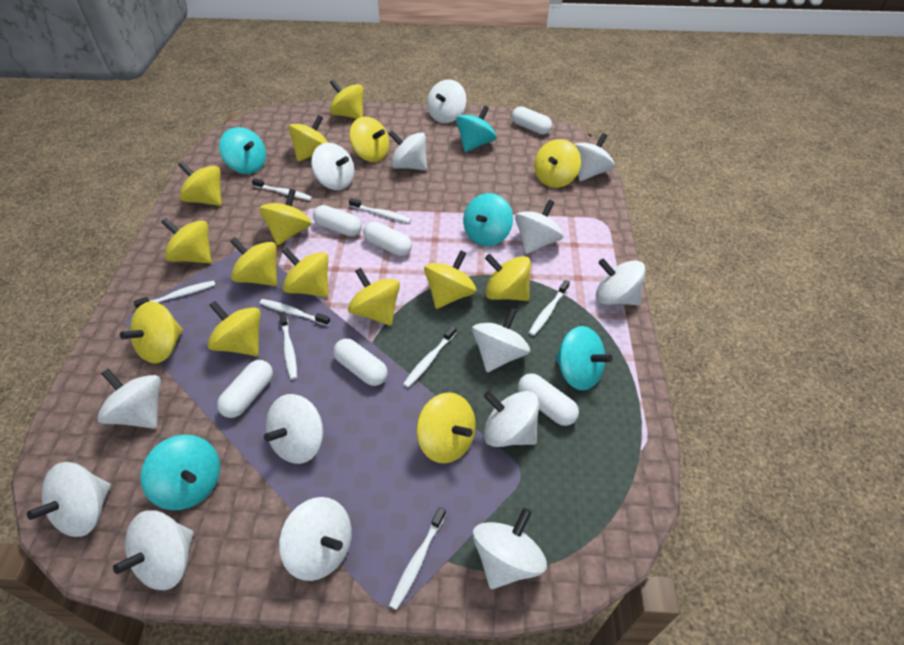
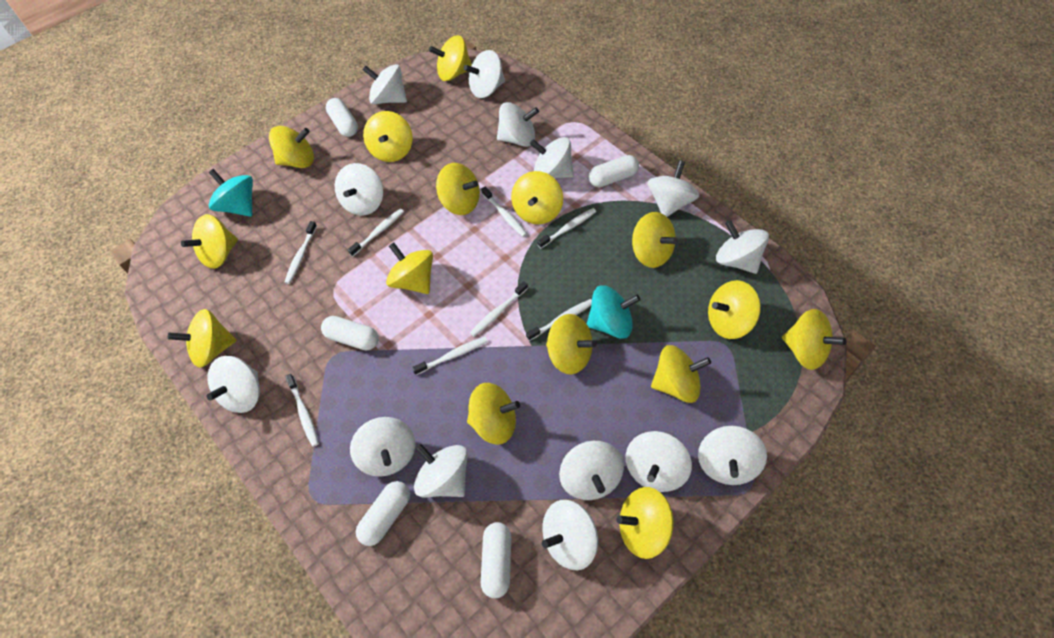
turquoise spinning top: 5 -> 2
white capsule: 6 -> 5

